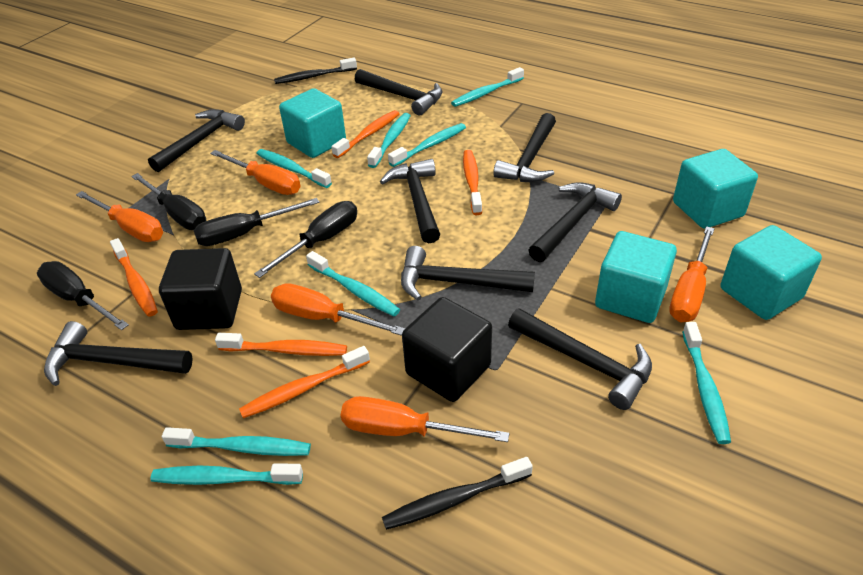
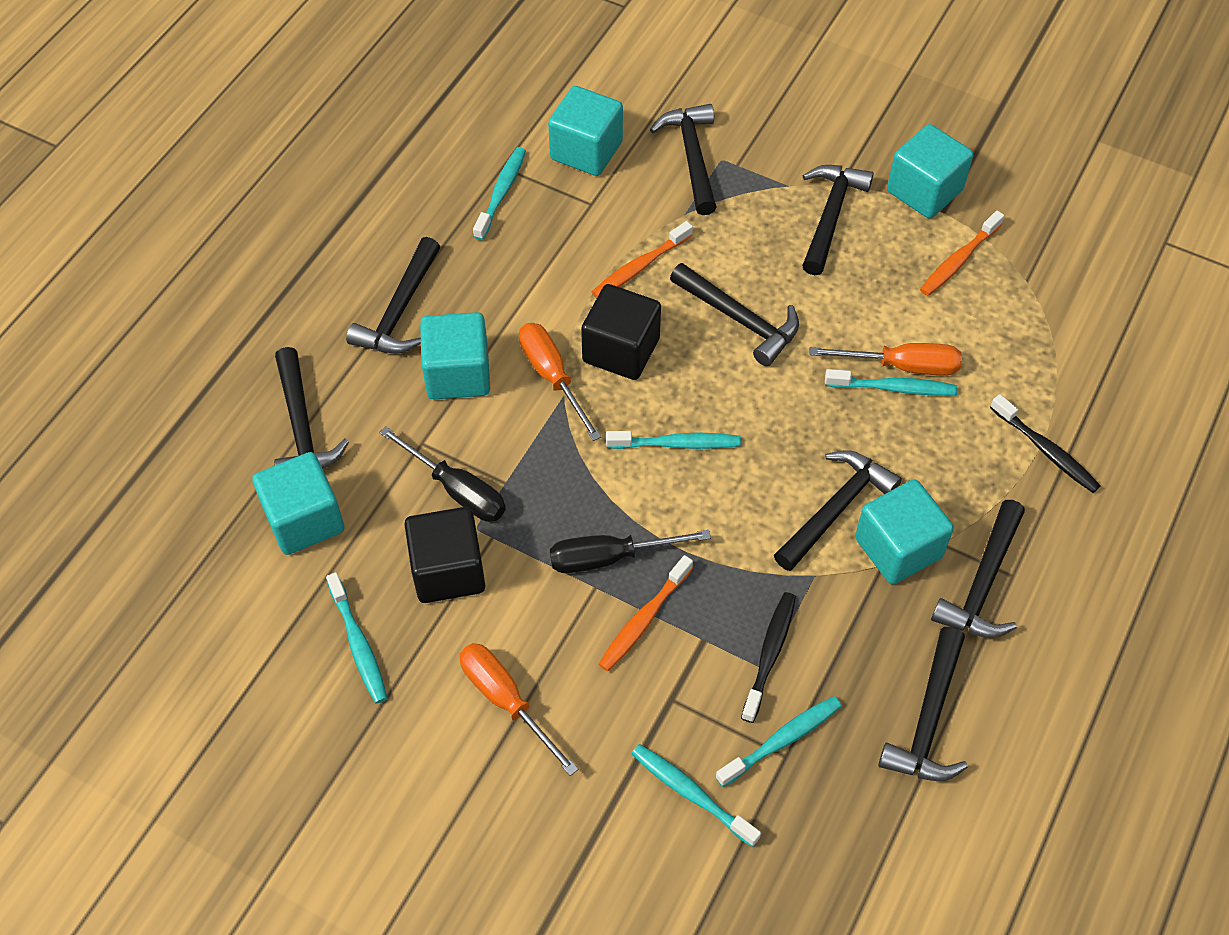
black screwdriver: 4 -> 2
orange screwdriver: 5 -> 3
orange toothbrush: 5 -> 3
turquoise cube: 4 -> 5
turquoise toothbrush: 8 -> 6

